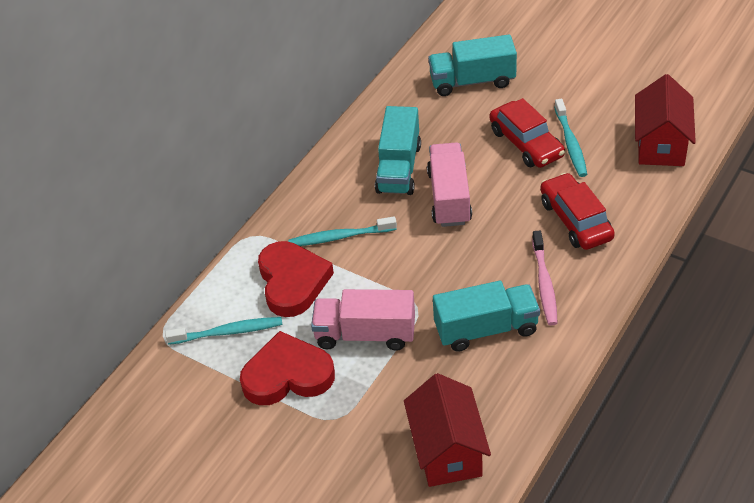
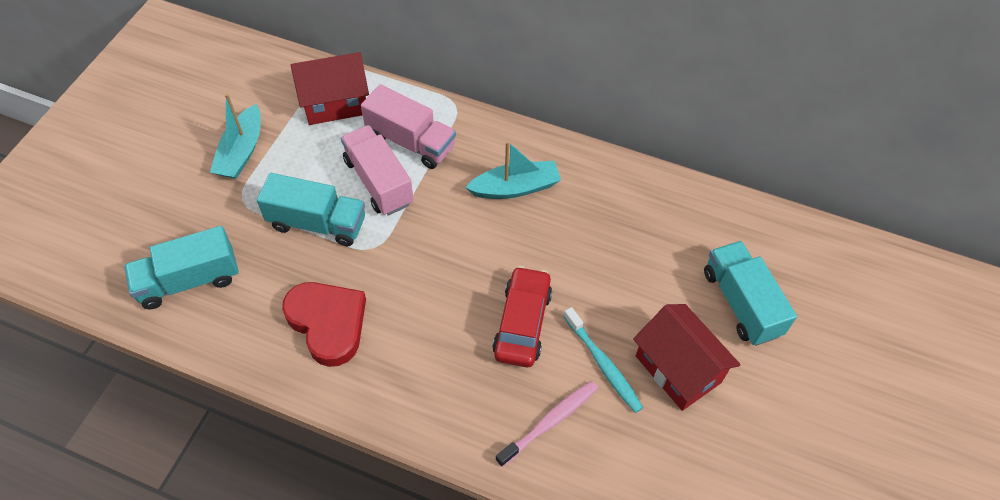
red car: 2 -> 1
red heart: 2 -> 1
turquoise boat: 0 -> 2
turquoise toothbrush: 3 -> 1

